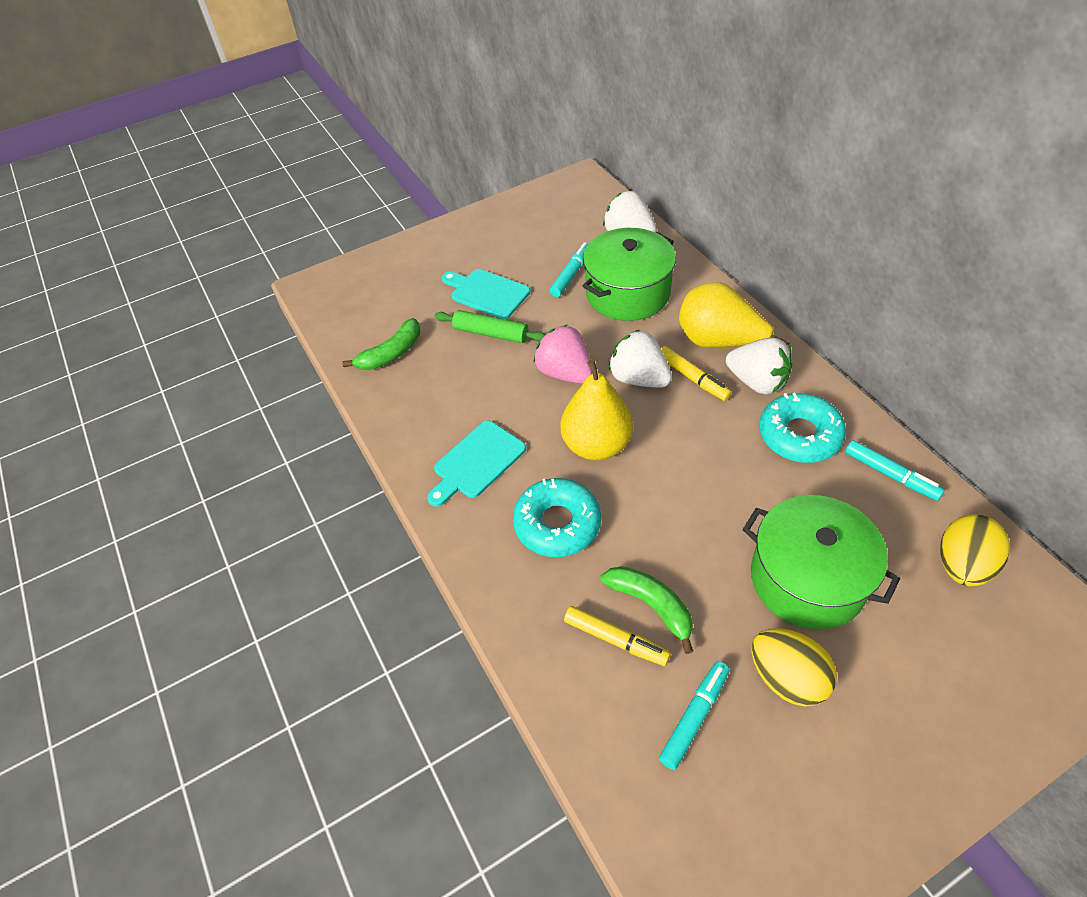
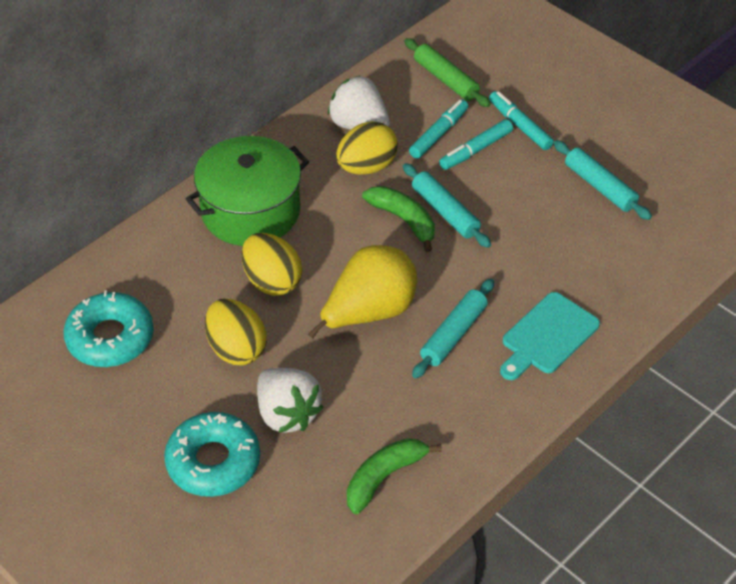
green pot: 2 -> 1
pink strawberry: 1 -> 0
turquoise cutting board: 2 -> 1
turquoise rolling pin: 0 -> 3
white strawberry: 3 -> 2
yellow egg: 2 -> 3
yellow marker: 2 -> 0
yellow pear: 2 -> 1

